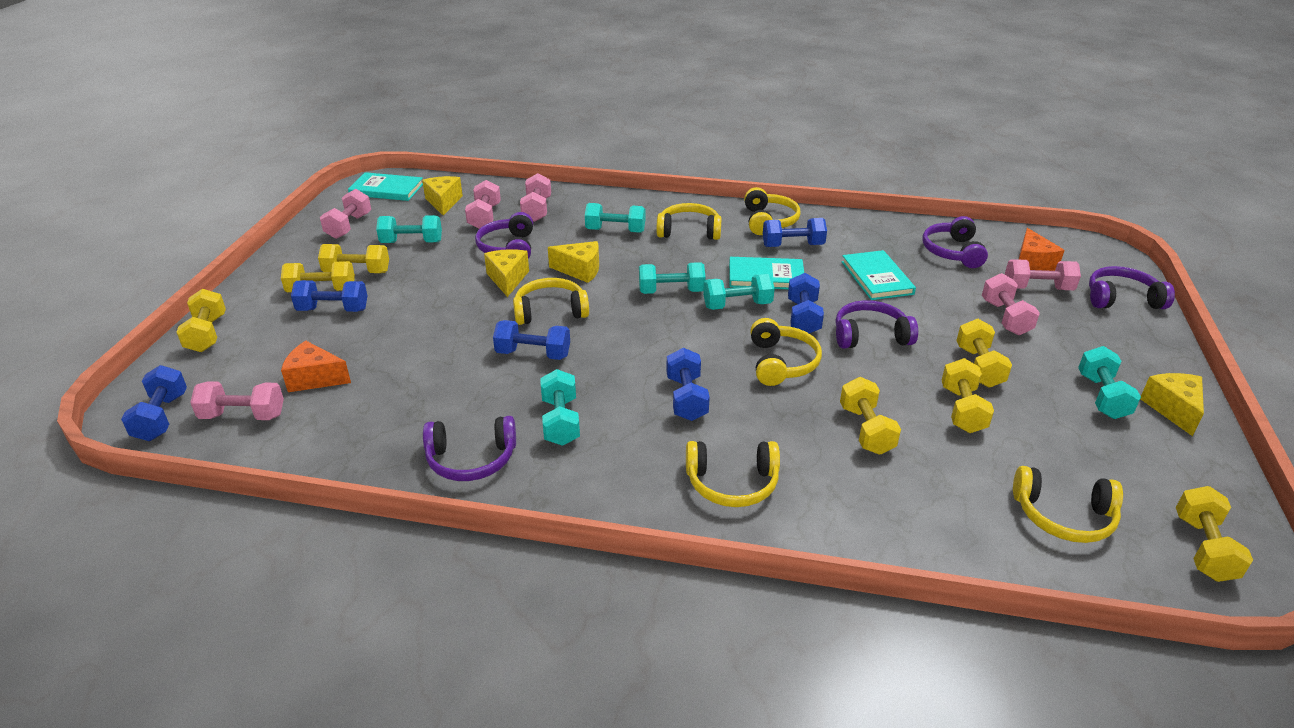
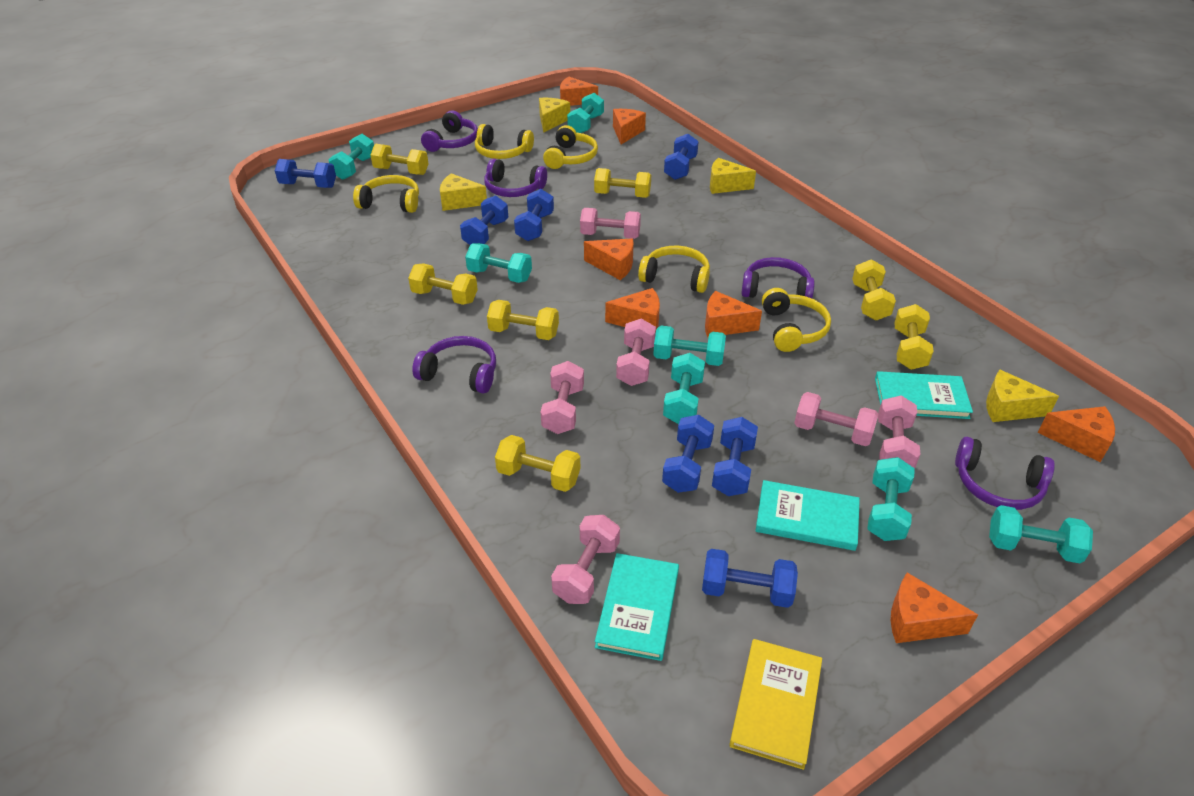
blue dumbbell: 6 -> 7
orange cheese: 2 -> 7
turquoise dumbbell: 6 -> 7
yellow book: 0 -> 1
yellow headphones: 6 -> 5

